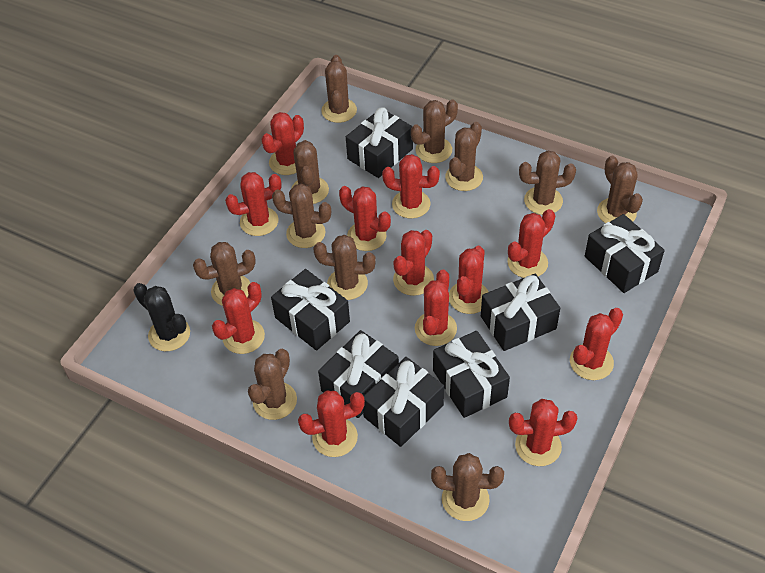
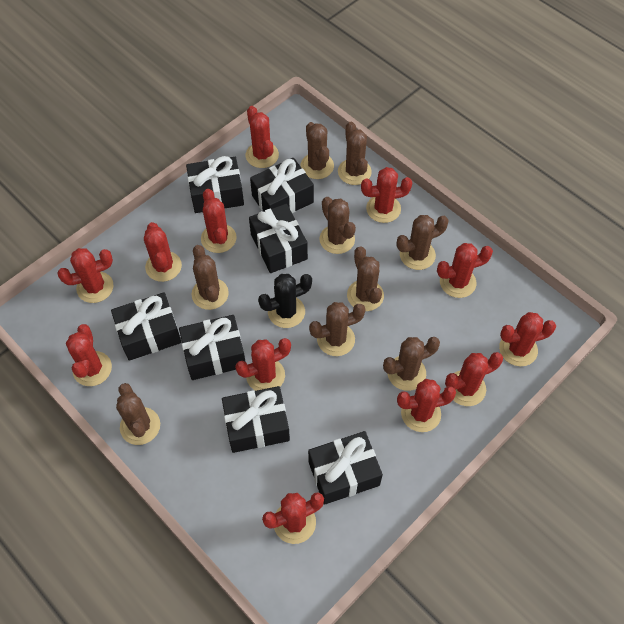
brown cactus: 11 -> 9

